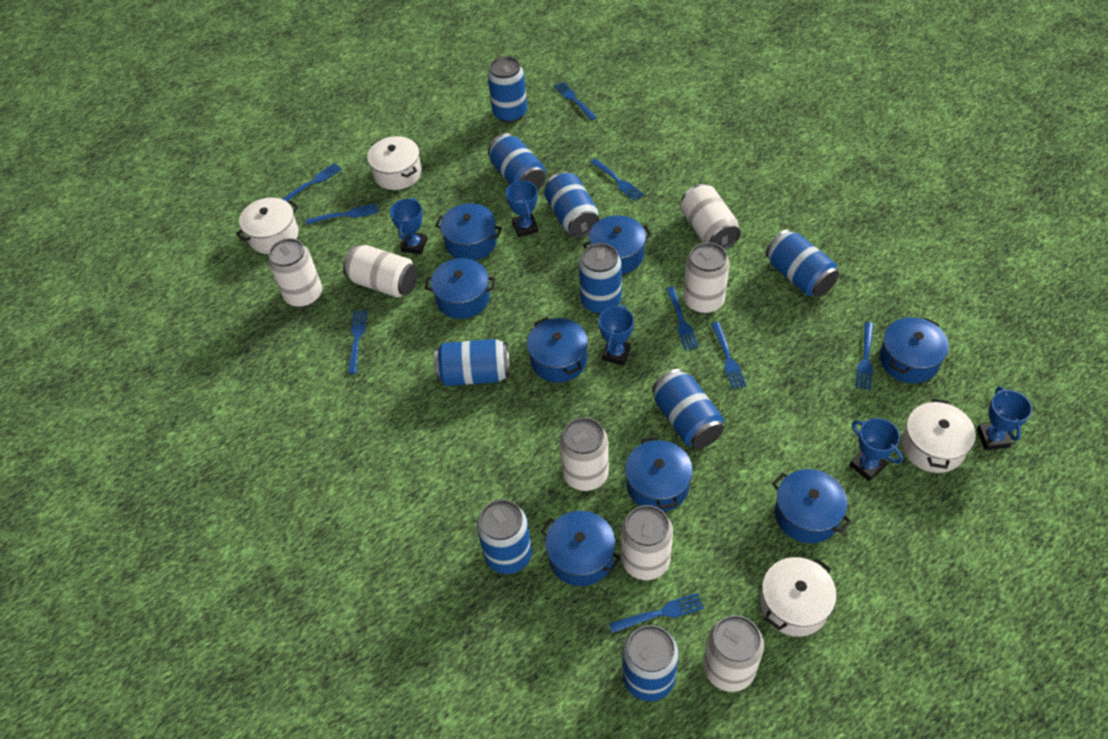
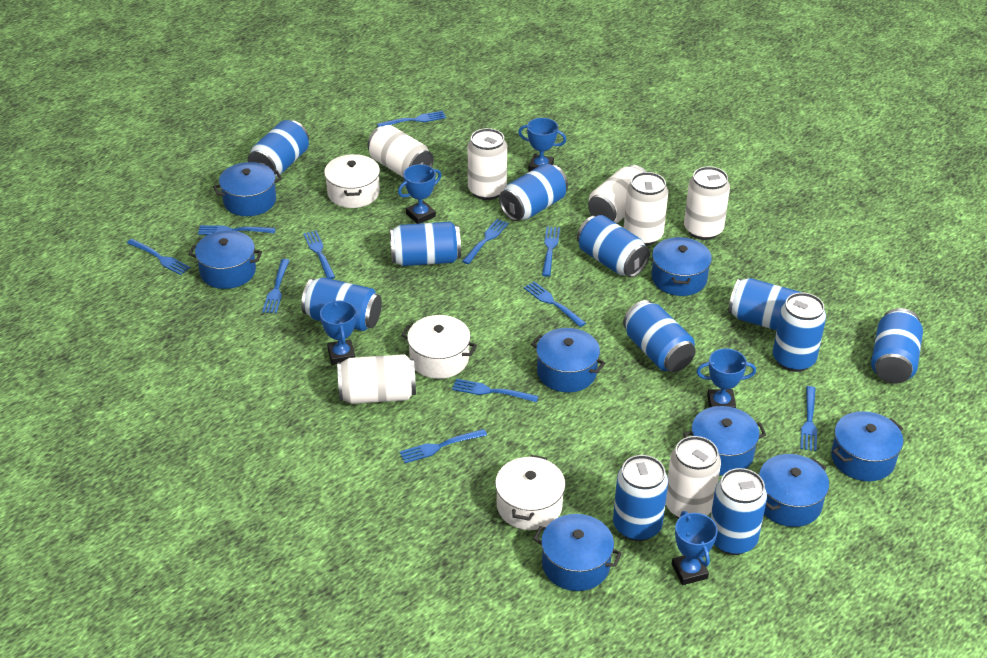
blue can: 9 -> 11
blue fork: 9 -> 11
white pot: 4 -> 3

